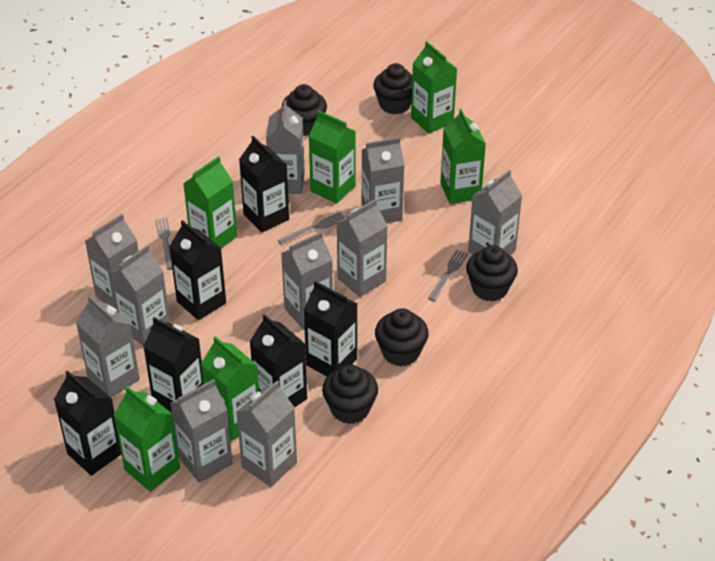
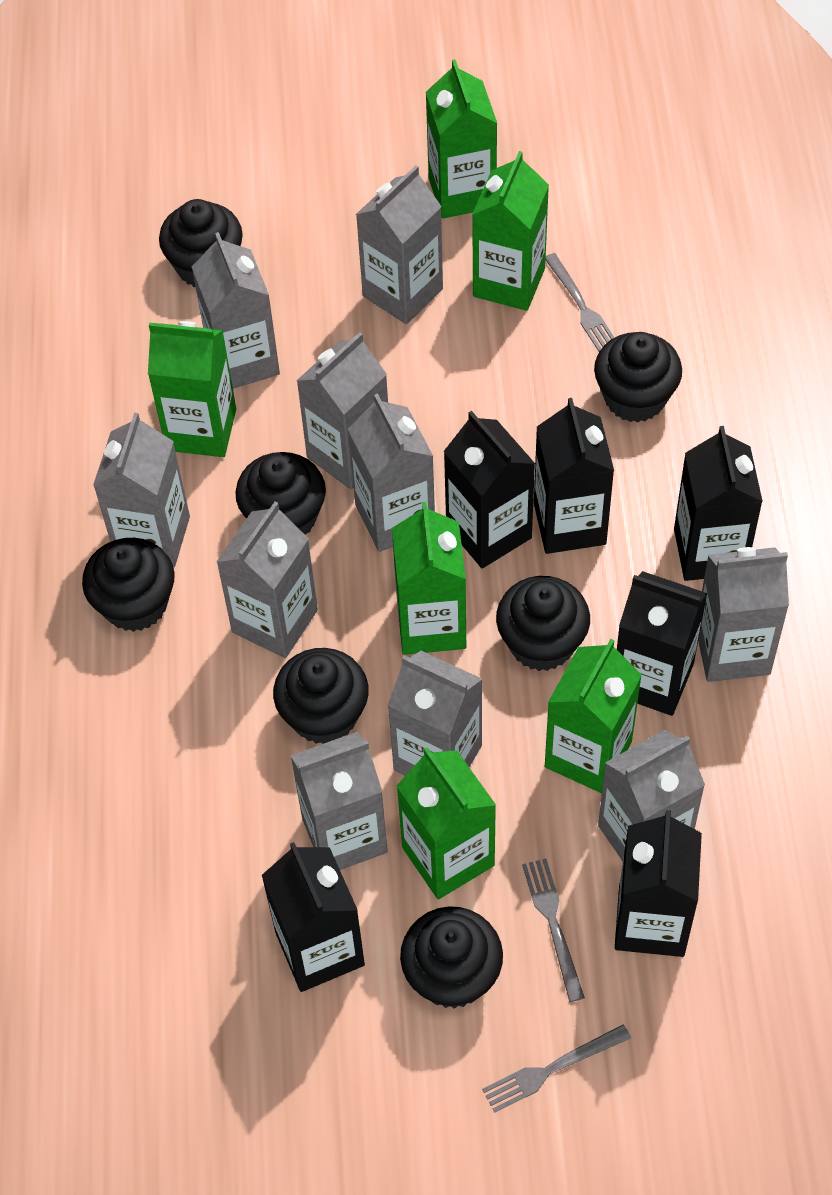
black cupcake: 5 -> 7

